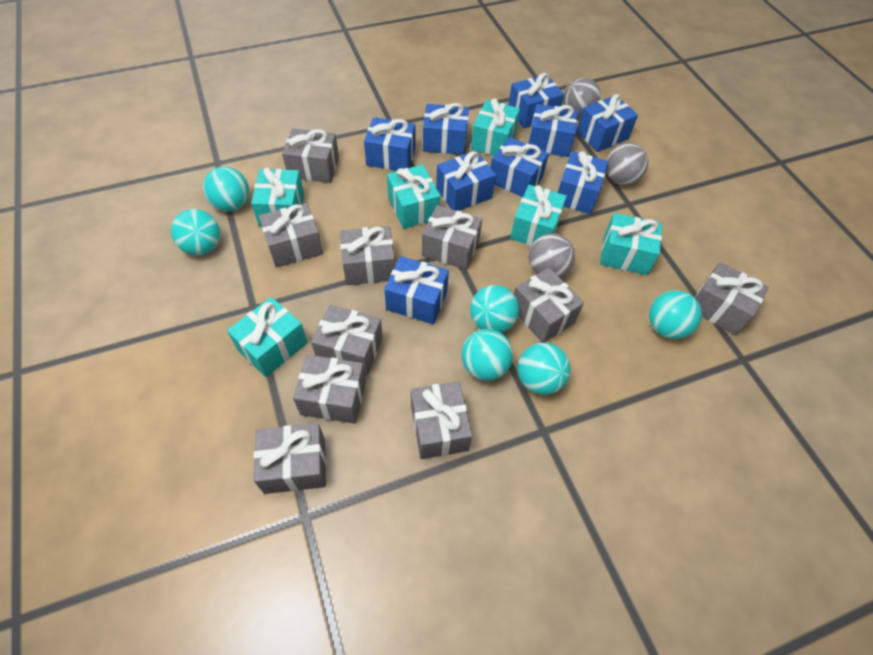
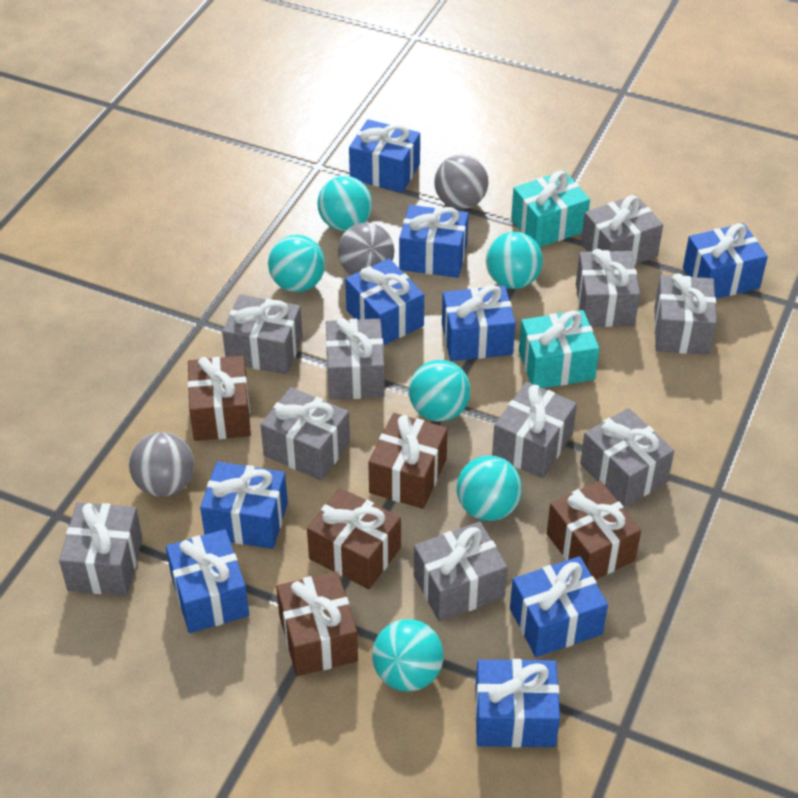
brown gift: 0 -> 5
turquoise gift: 6 -> 2

